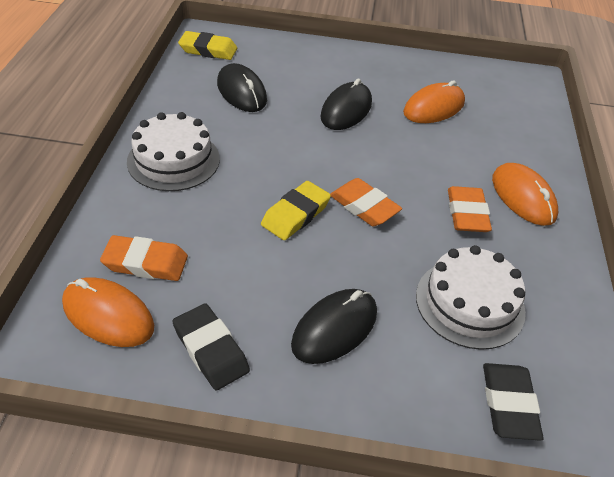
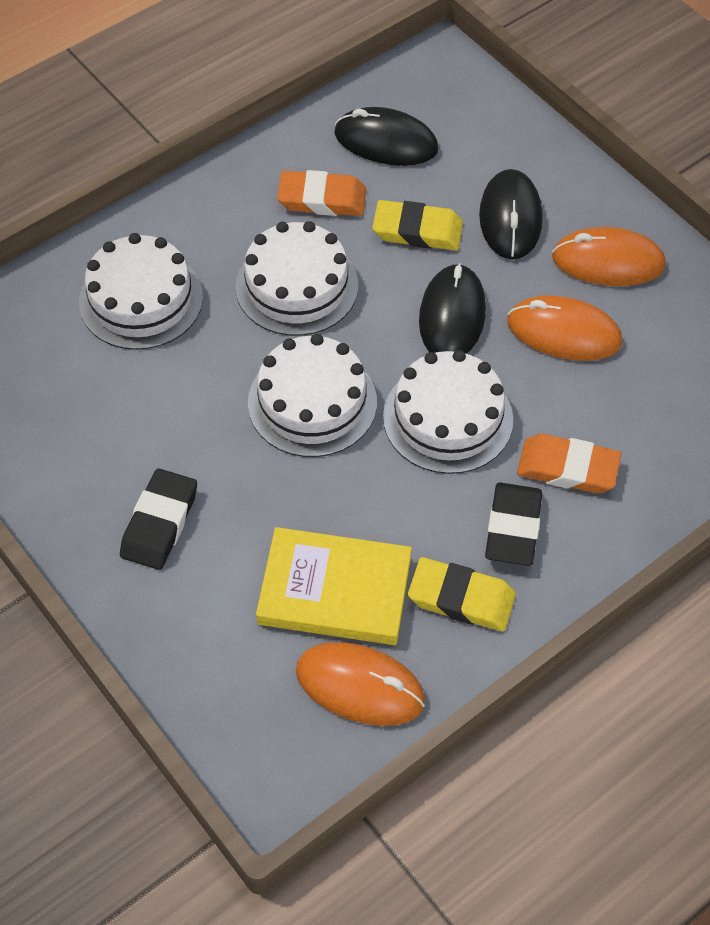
orange eraser: 3 -> 2
white cake: 2 -> 4
yellow book: 0 -> 1

